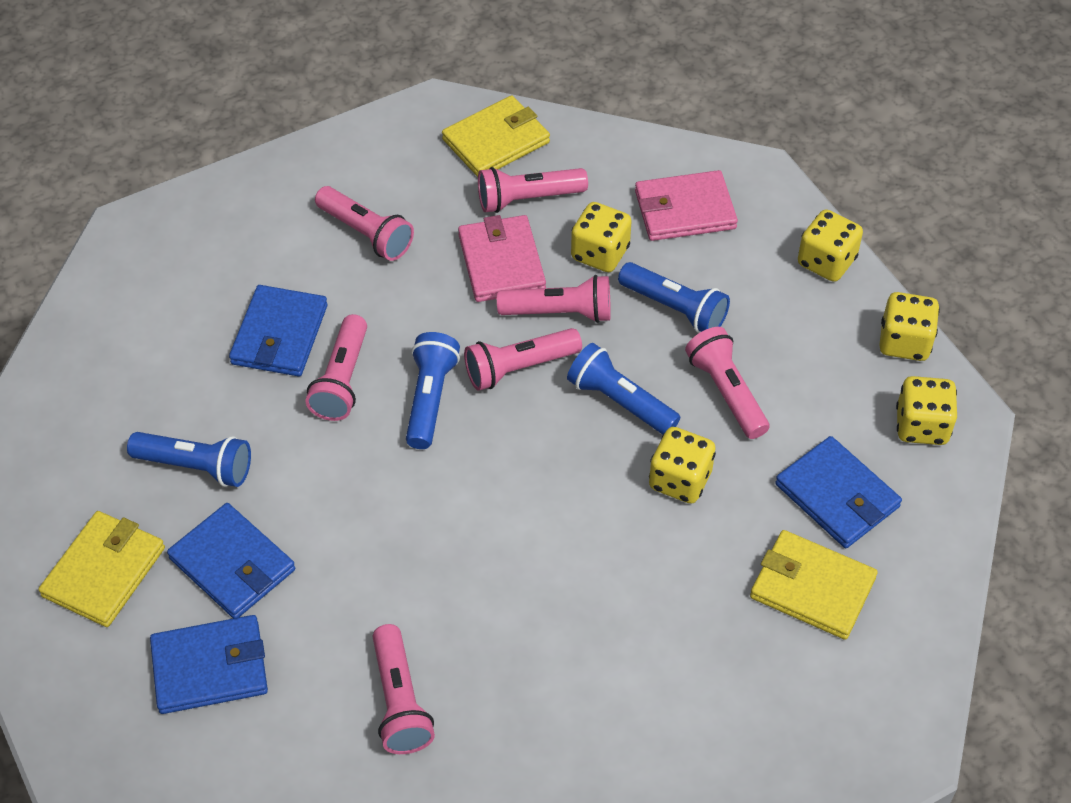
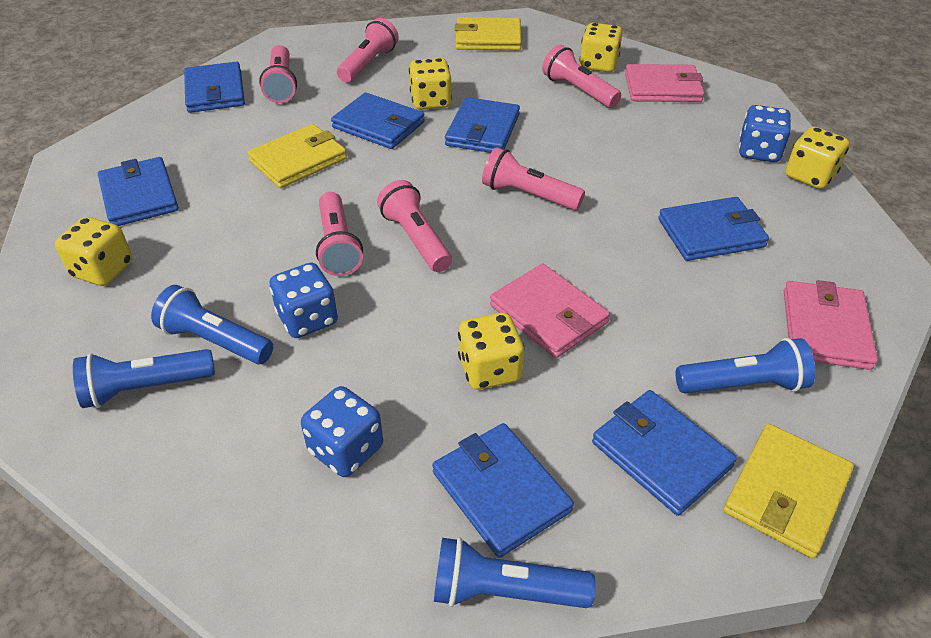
blue dice: 0 -> 3
blue wallet: 4 -> 7
pink flashlight: 7 -> 6
pink wallet: 2 -> 3

